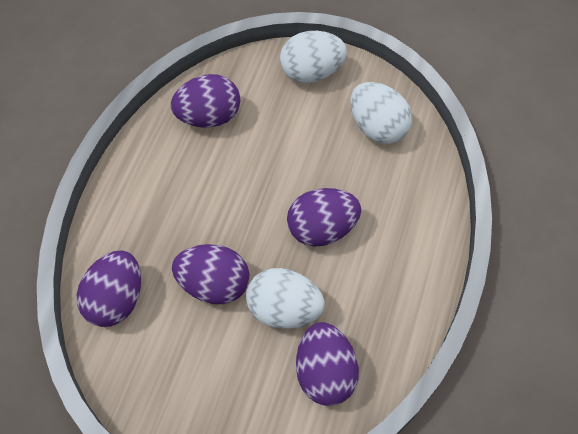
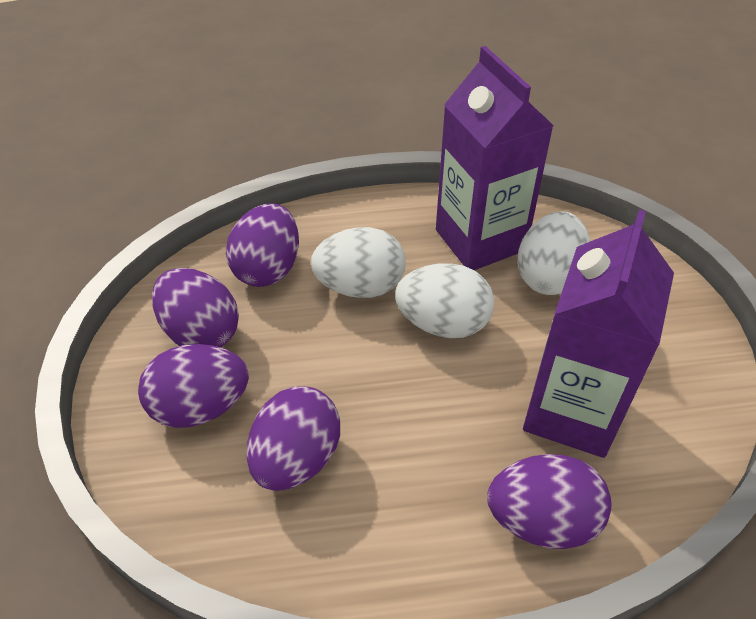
purple carton: 0 -> 2

